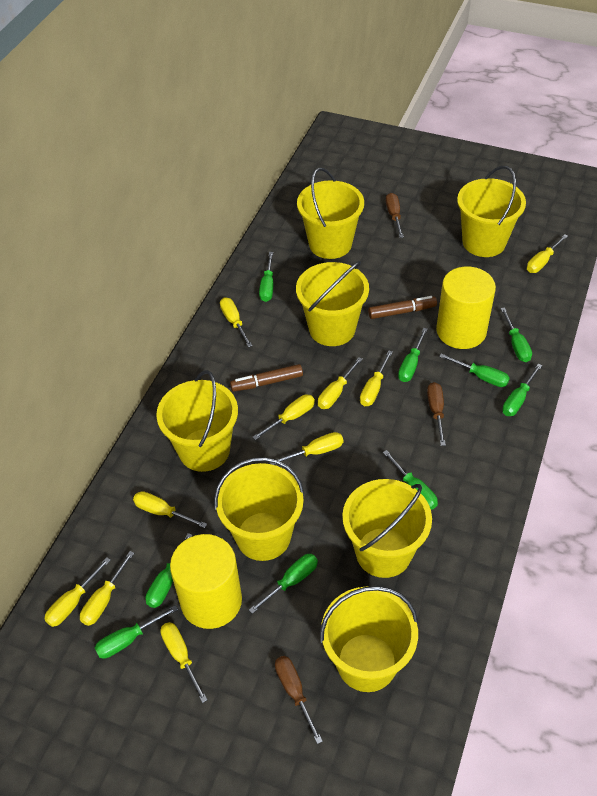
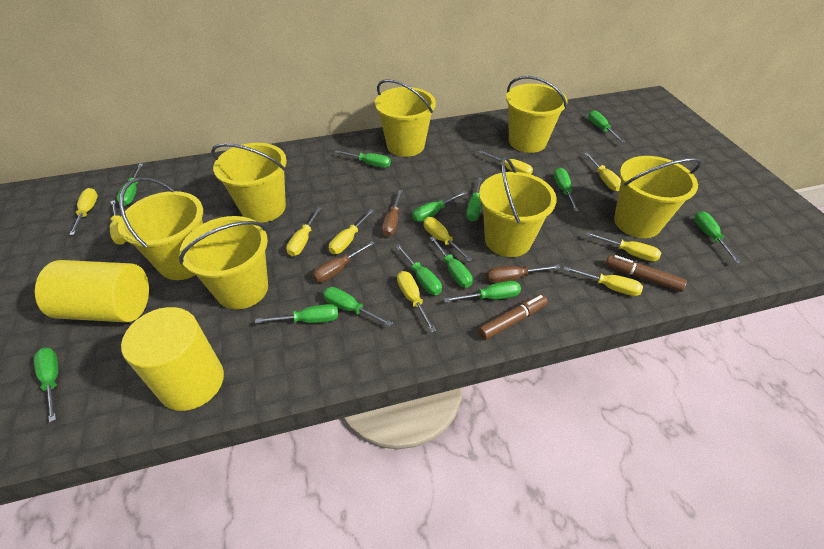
green screwdriver: 9 -> 13

